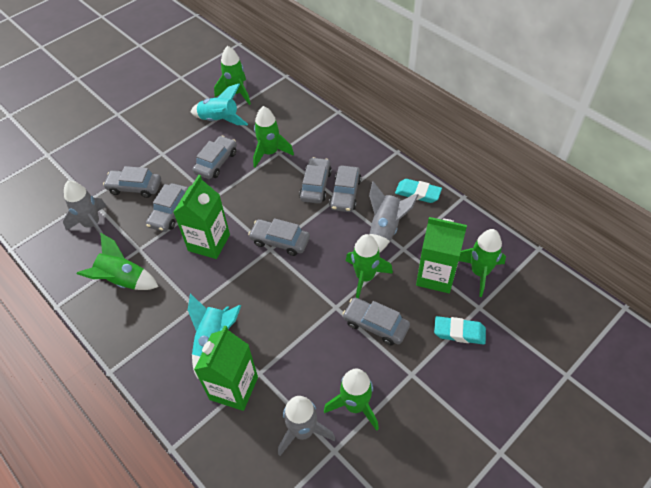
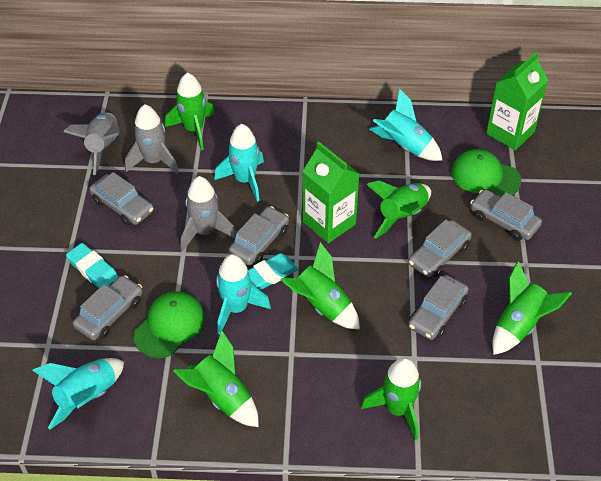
green cap: 0 -> 2
green carton: 3 -> 2
grey car: 7 -> 6
turquoise rocket: 2 -> 4

